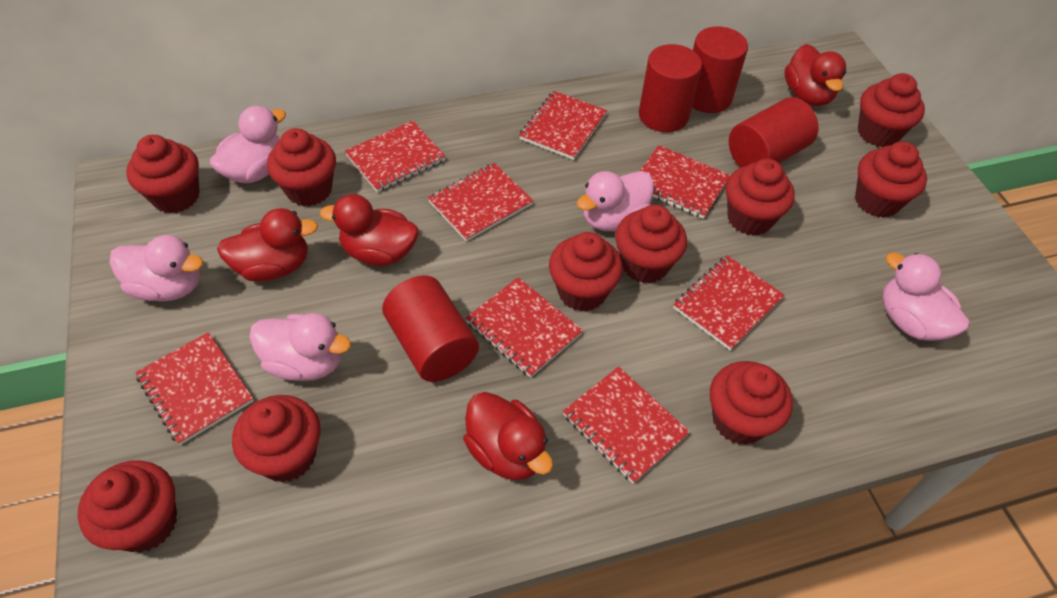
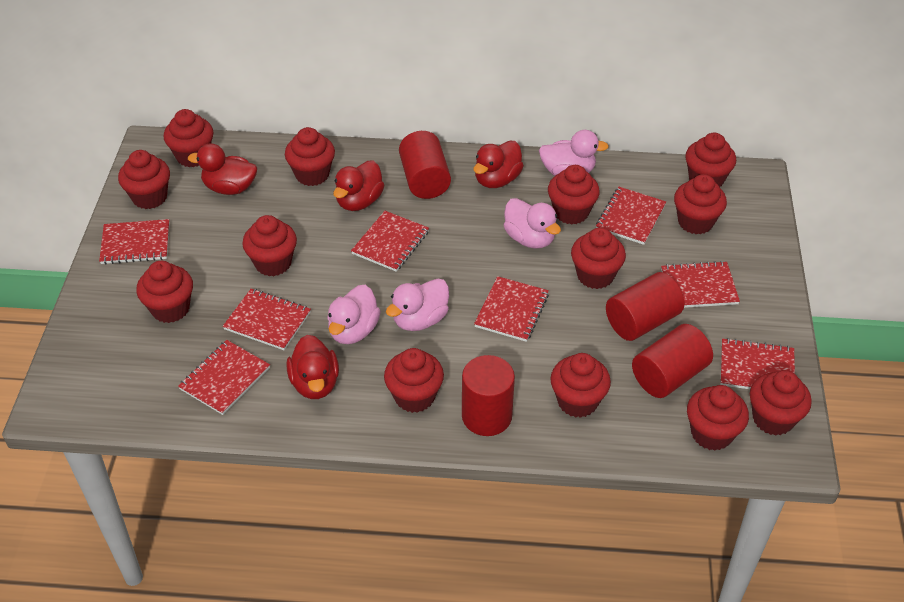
pink duck: 5 -> 4
red cupcake: 10 -> 13

